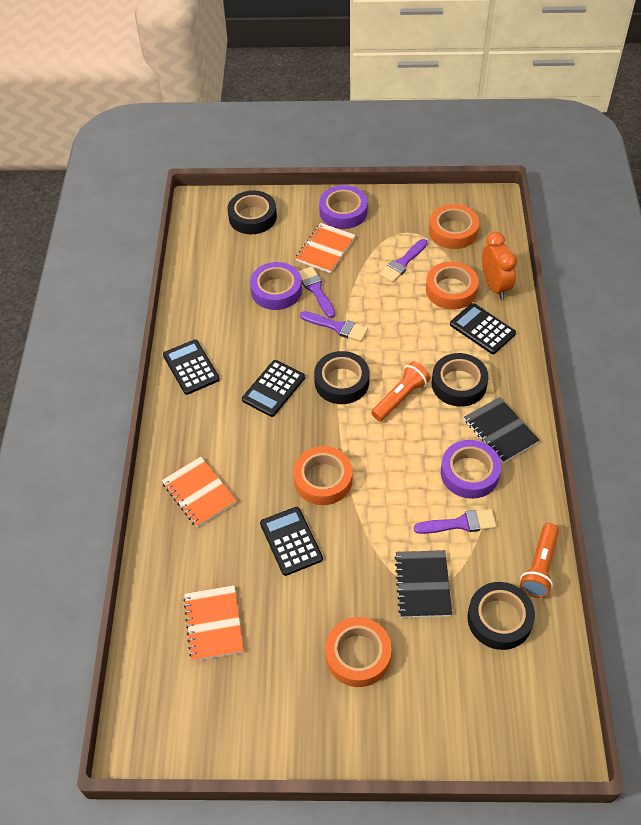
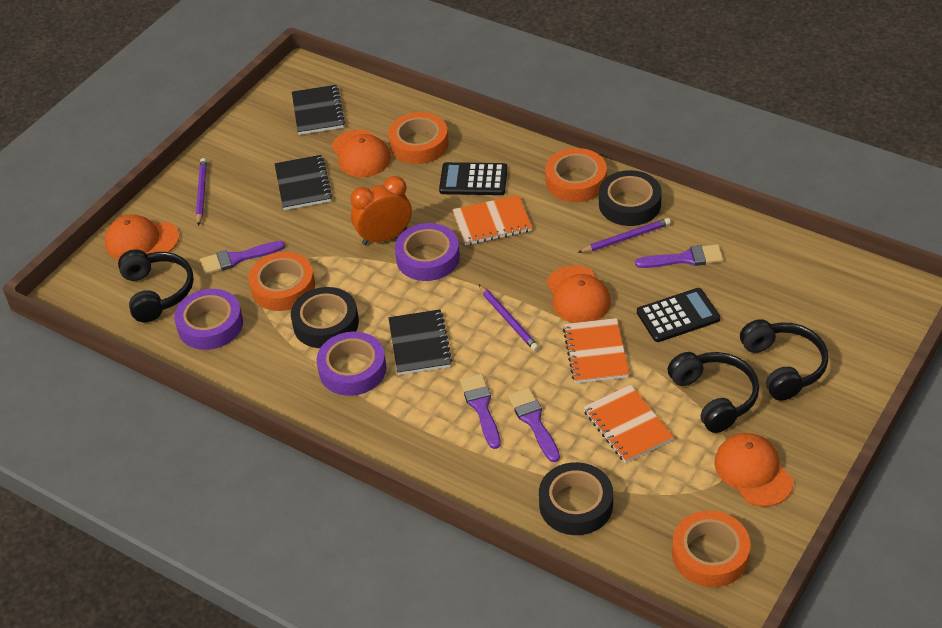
black calculator: 4 -> 2
black headphones: 0 -> 3
black notebook: 2 -> 3
black tape: 4 -> 3
orange cap: 0 -> 4
orange flashlight: 2 -> 0
purple pencil: 0 -> 3

